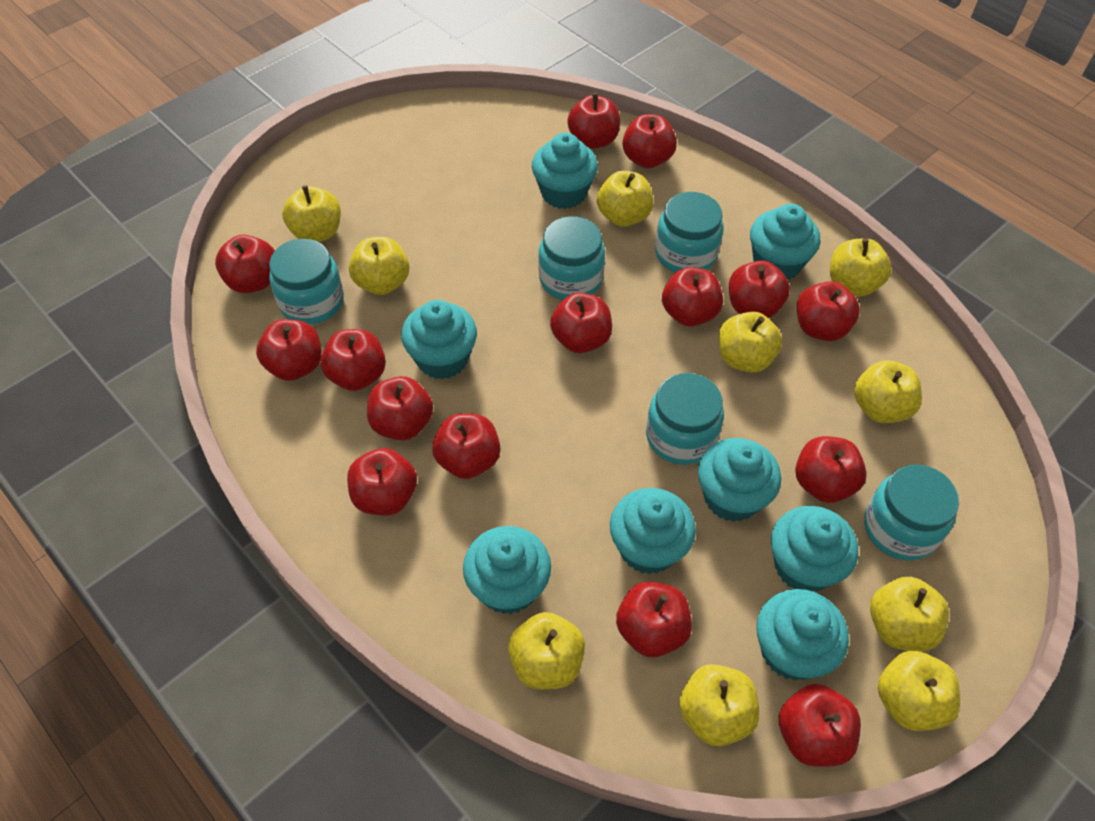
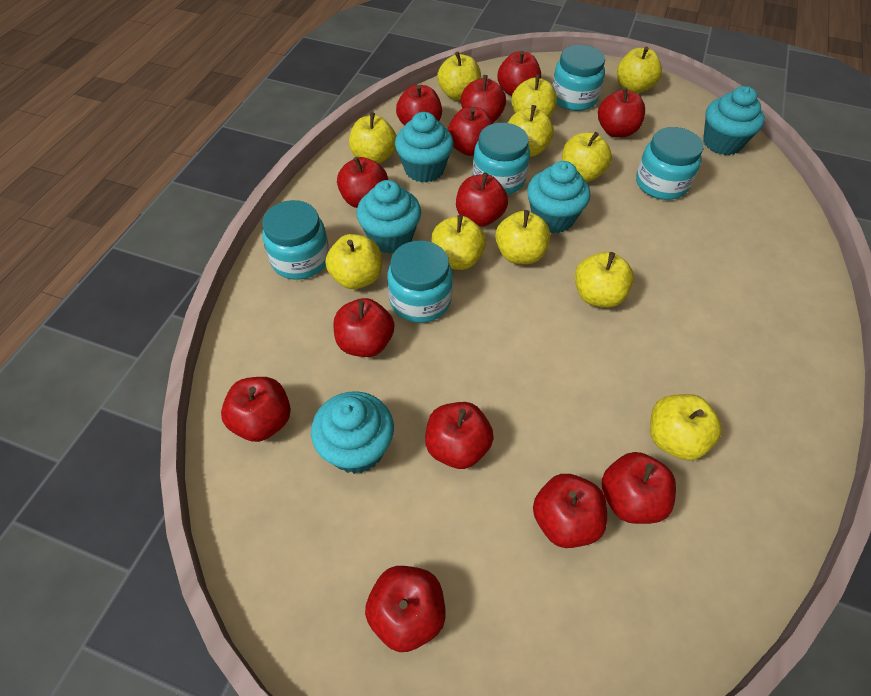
red apple: 15 -> 13
turquoise cupcake: 8 -> 5
yellow apple: 10 -> 11

